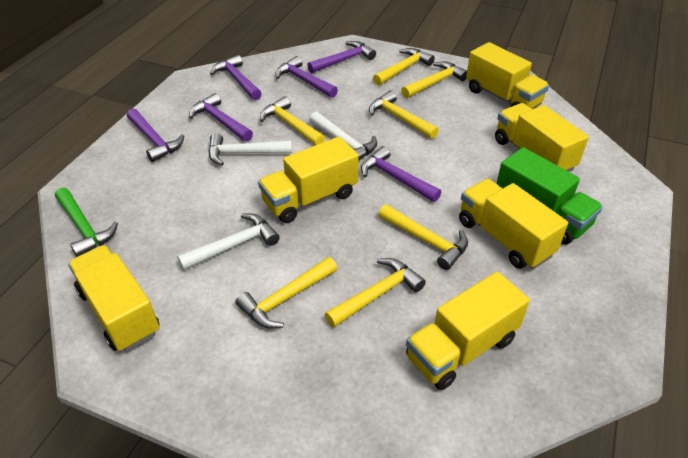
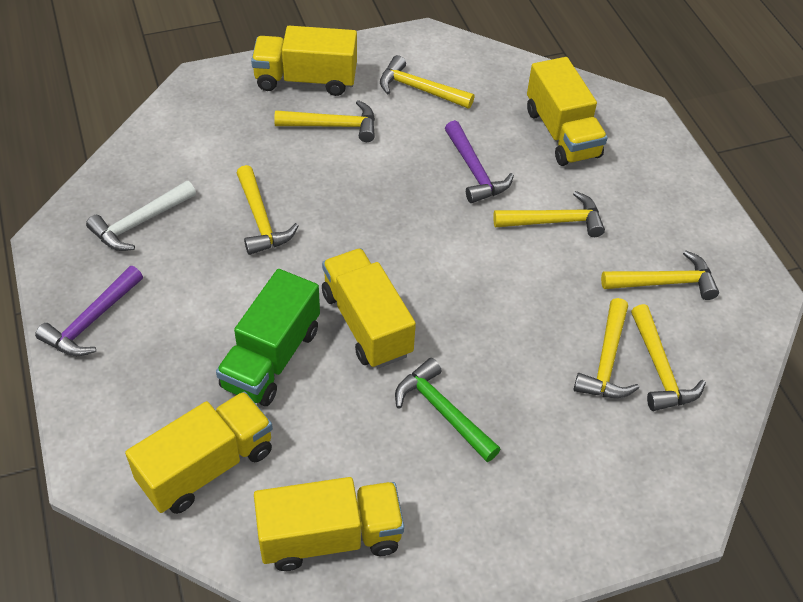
purple hammer: 6 -> 2
white hammer: 3 -> 1
yellow truck: 6 -> 5

